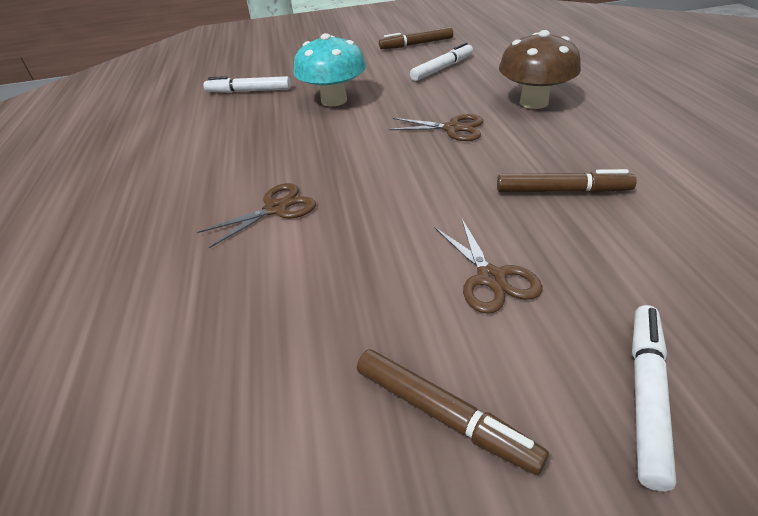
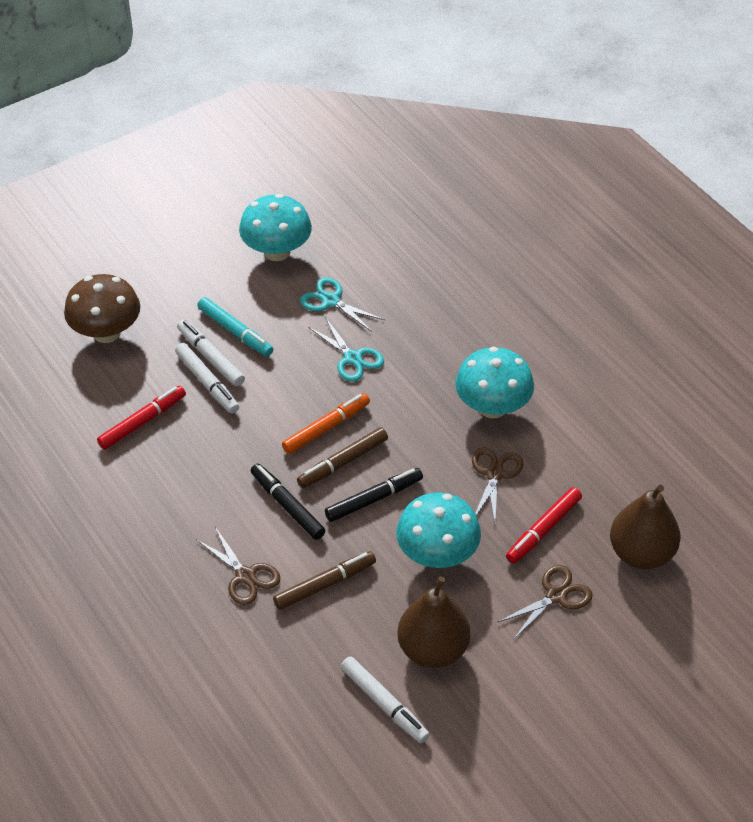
black marker: 0 -> 2
brown marker: 3 -> 2
brown pear: 0 -> 2
orange marker: 0 -> 1
red marker: 0 -> 2
turquoise marker: 0 -> 1
turquoise mushroom: 1 -> 3
turquoise scissors: 0 -> 2

